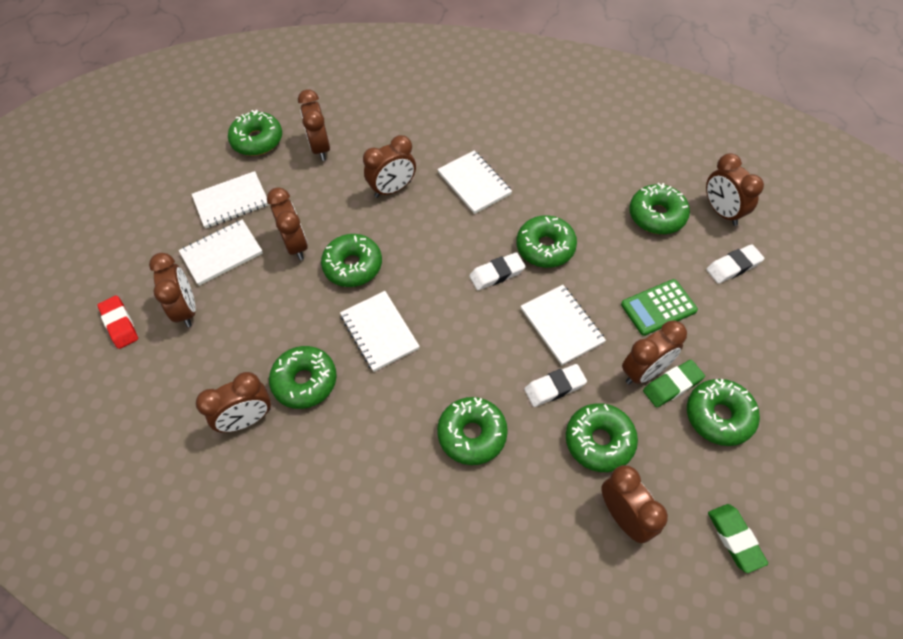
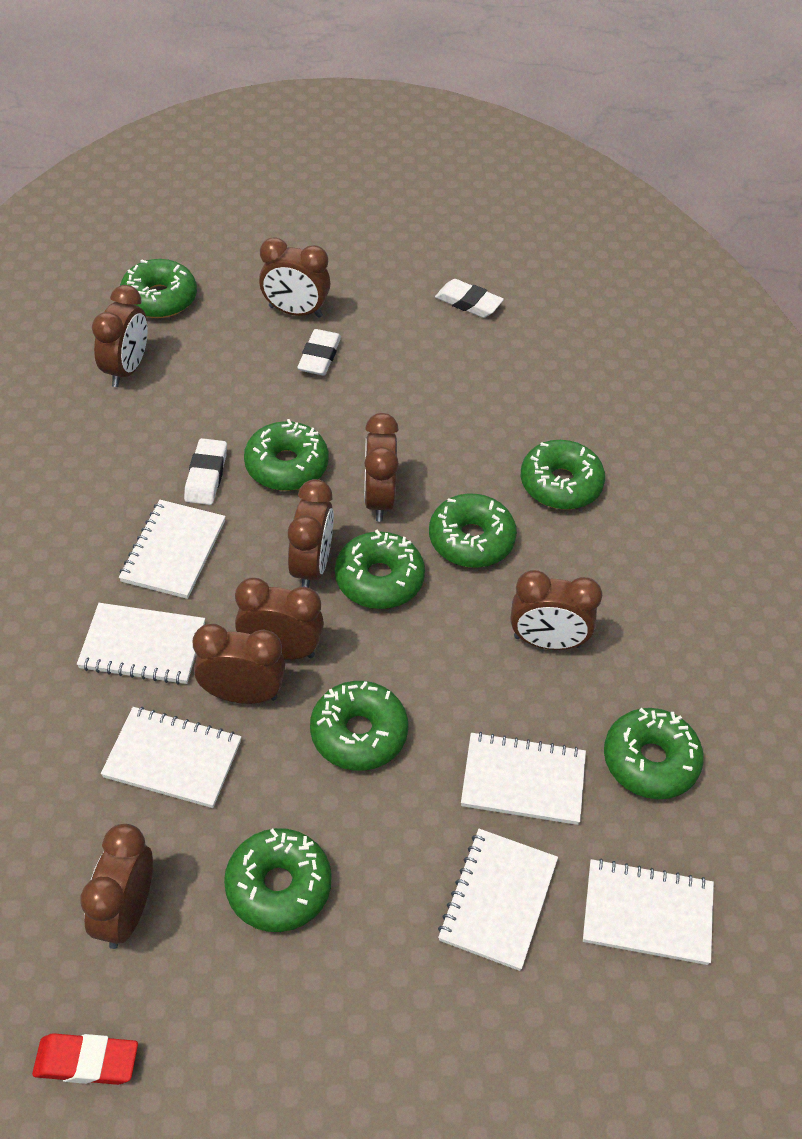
green calculator: 1 -> 0
green eraser: 2 -> 0
white notebook: 5 -> 6

